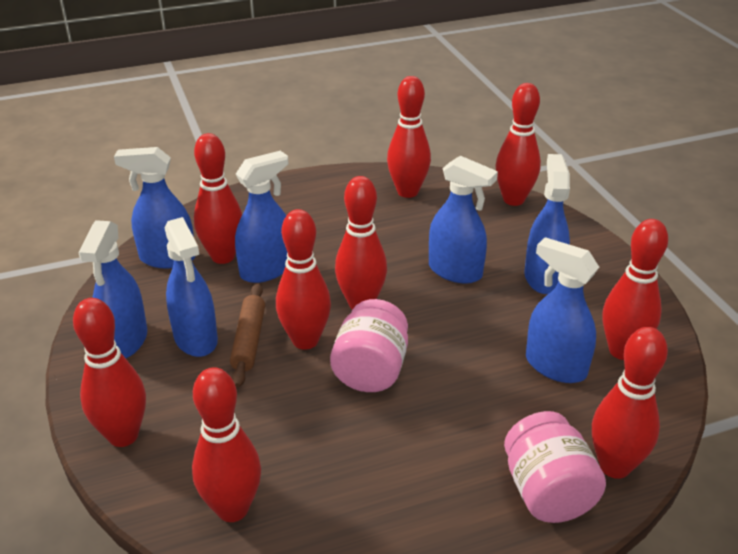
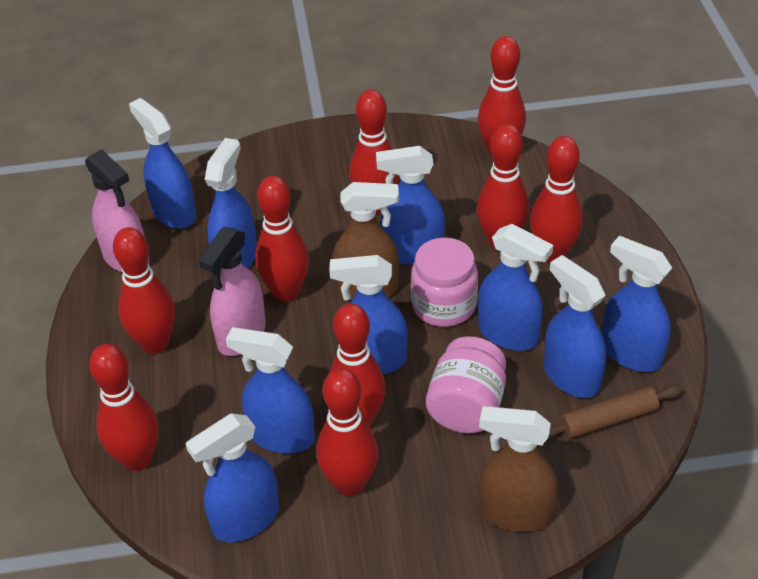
blue spray bottle: 7 -> 9
brown spray bottle: 0 -> 2
pink spray bottle: 0 -> 2

